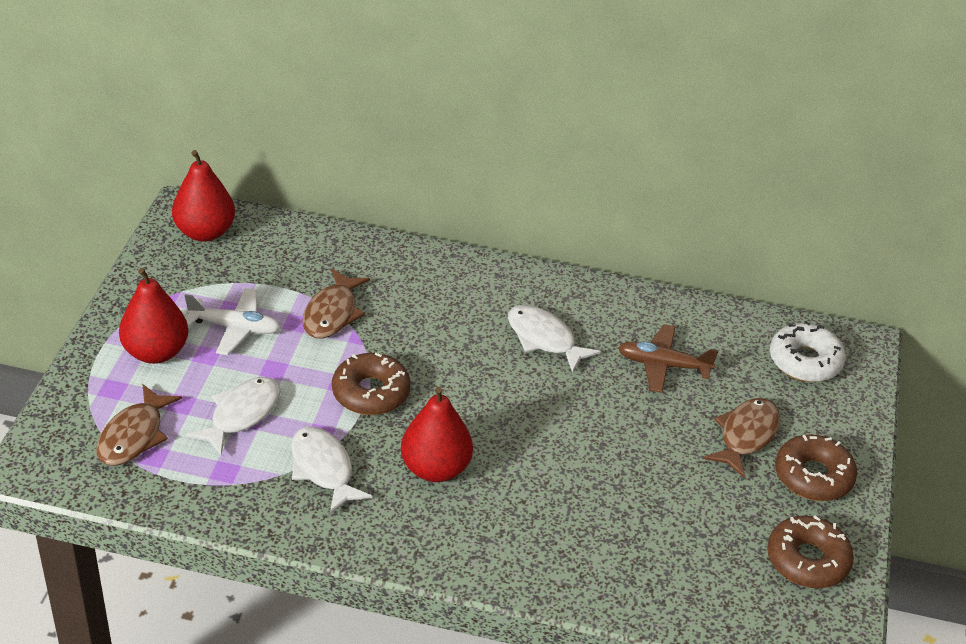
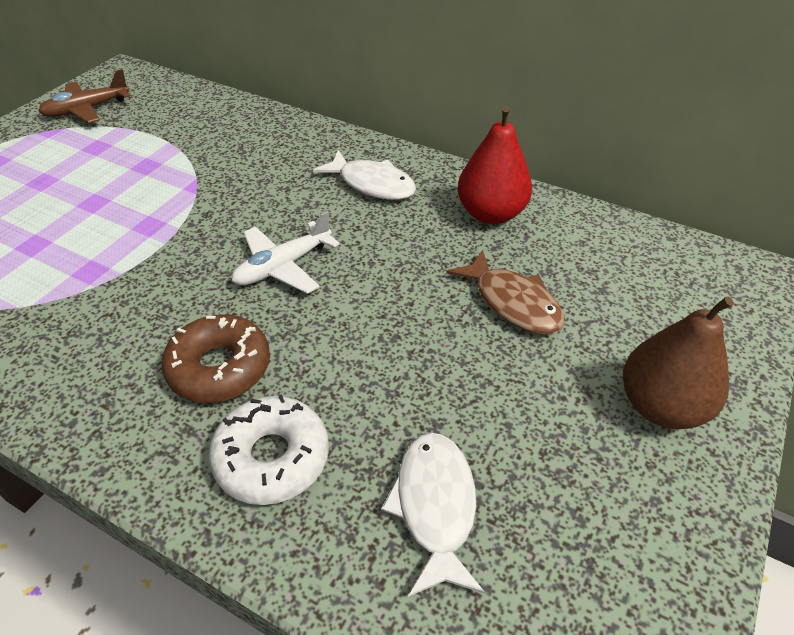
brown donut: 3 -> 1
brown fish: 3 -> 1
brown pear: 0 -> 1
red pear: 3 -> 1
white fish: 3 -> 2

